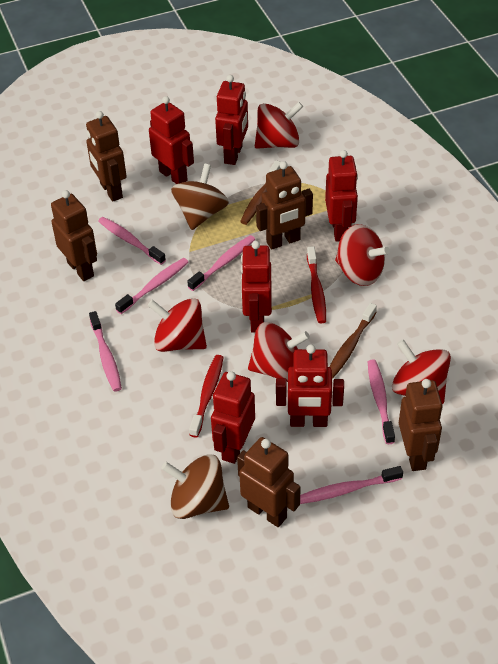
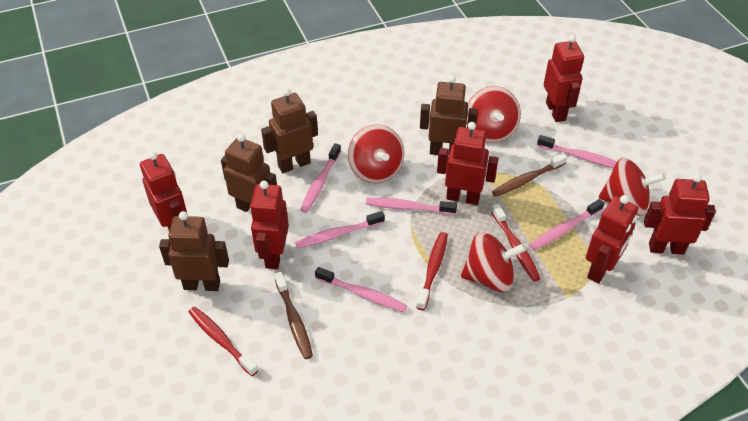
brown robot: 5 -> 4
brown spinning top: 2 -> 0
red spinning top: 5 -> 4
red toothbrush: 2 -> 3

